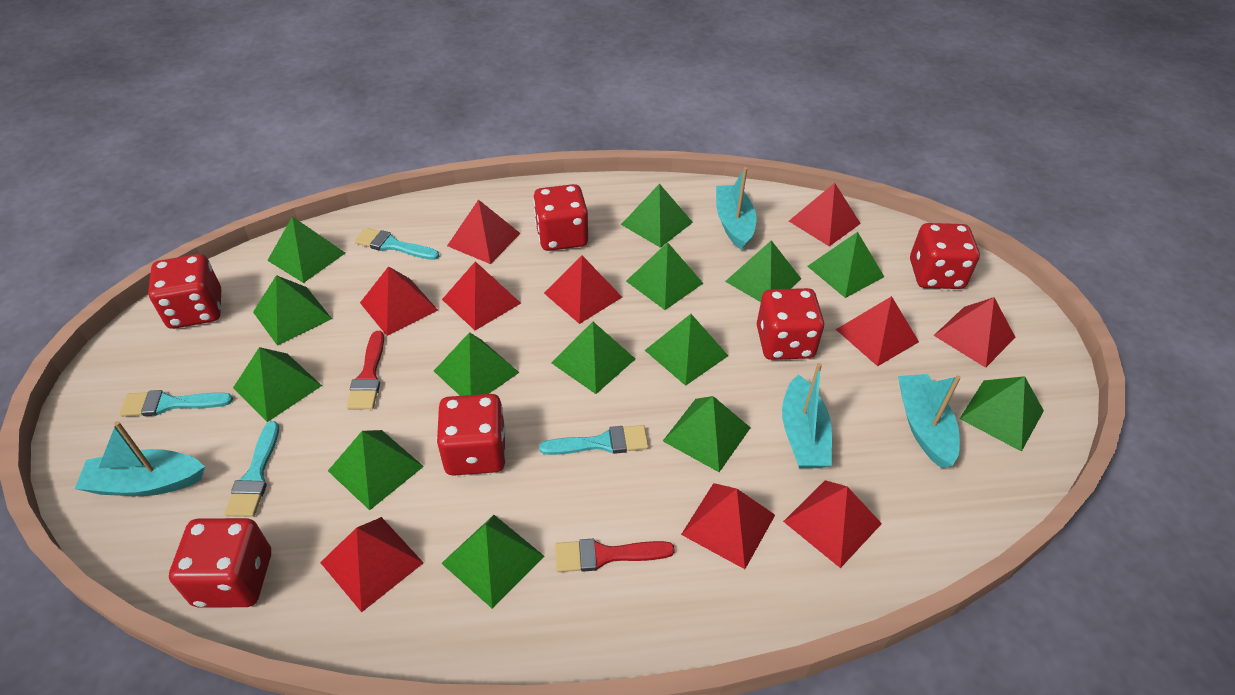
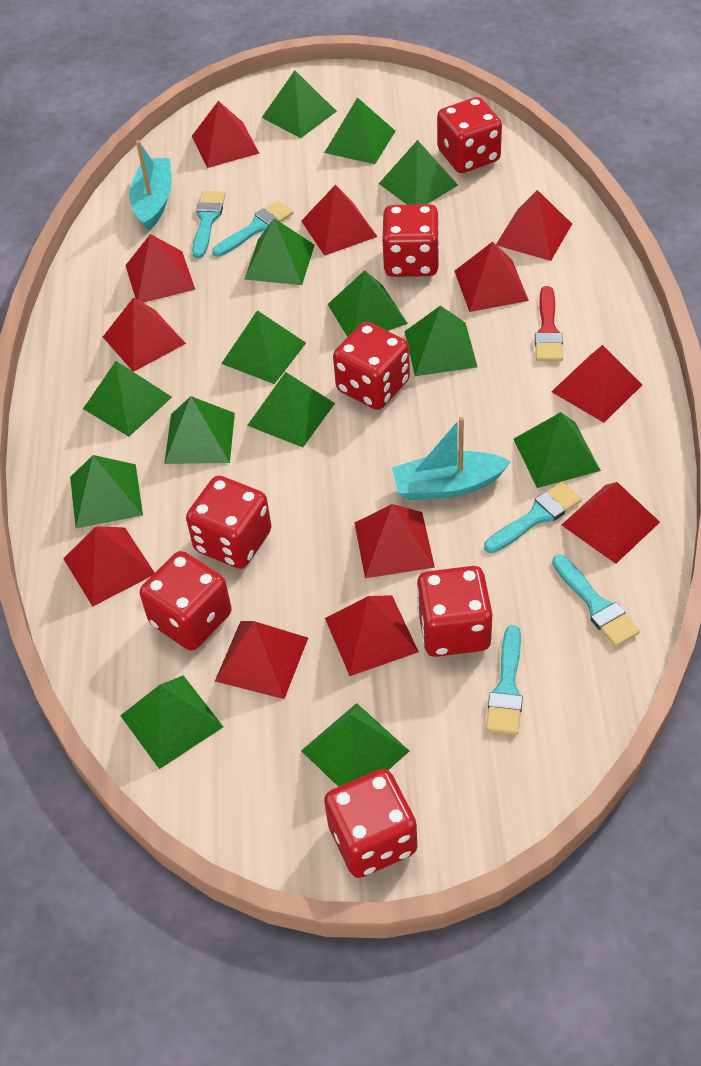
red brush: 2 -> 1
red dice: 6 -> 7
red pyramid: 10 -> 12
turquoise boat: 4 -> 2
turquoise brush: 4 -> 5

